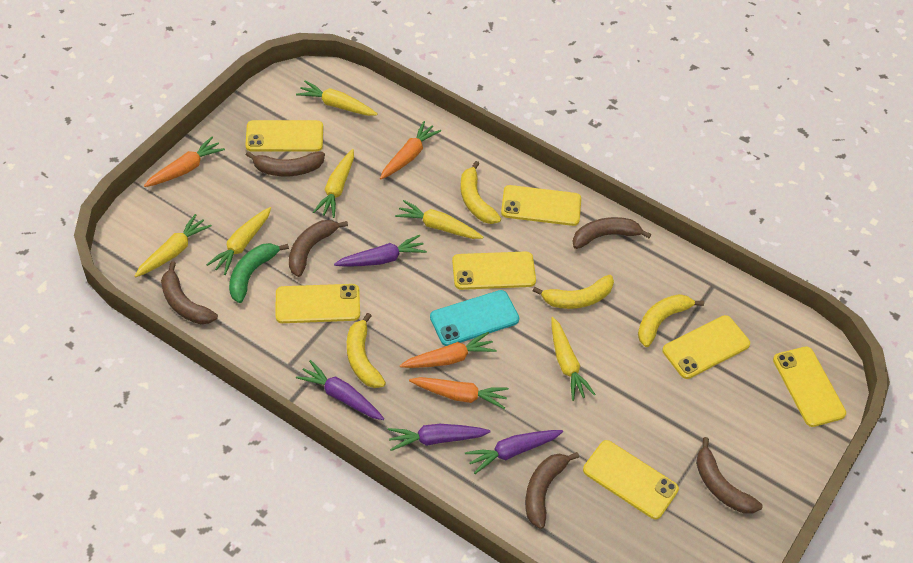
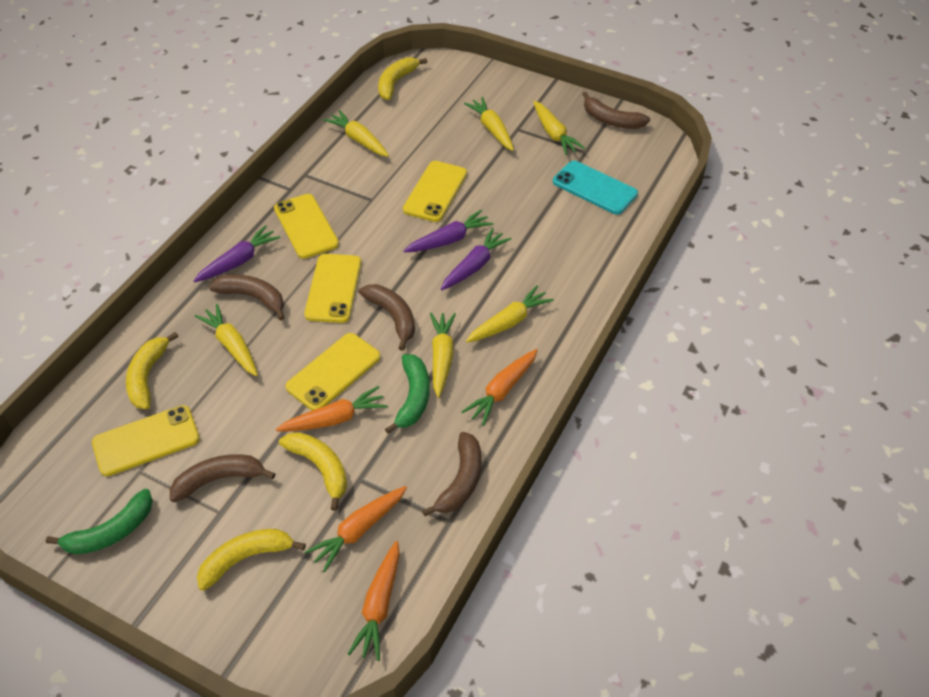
brown banana: 6 -> 5
green banana: 1 -> 2
purple carrot: 4 -> 3
yellow phone: 7 -> 5

